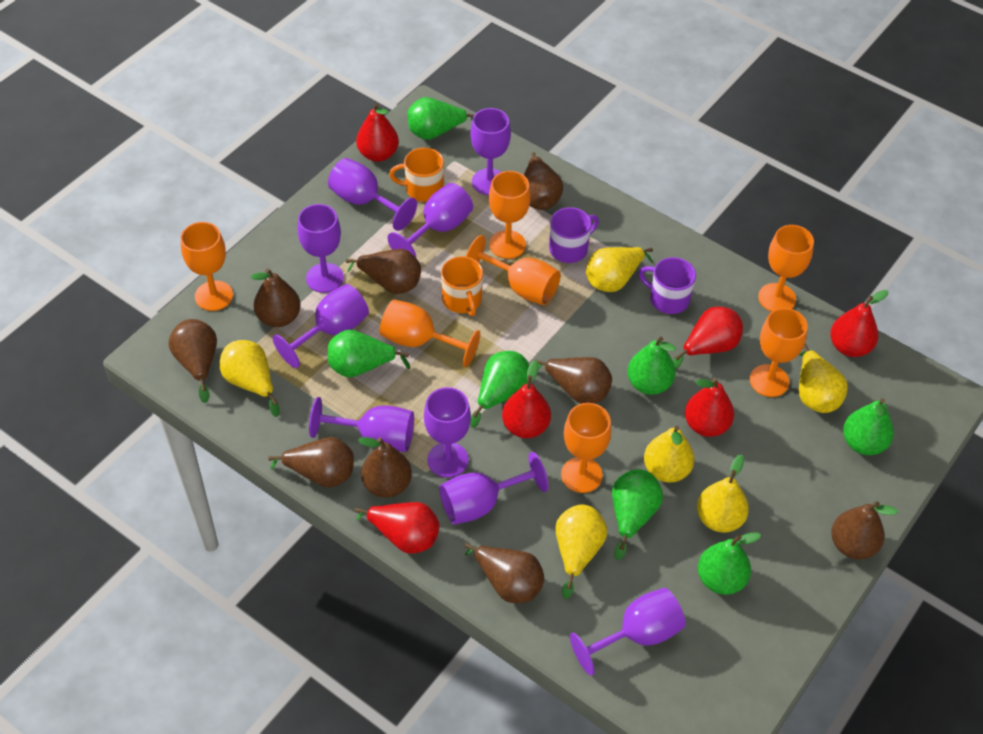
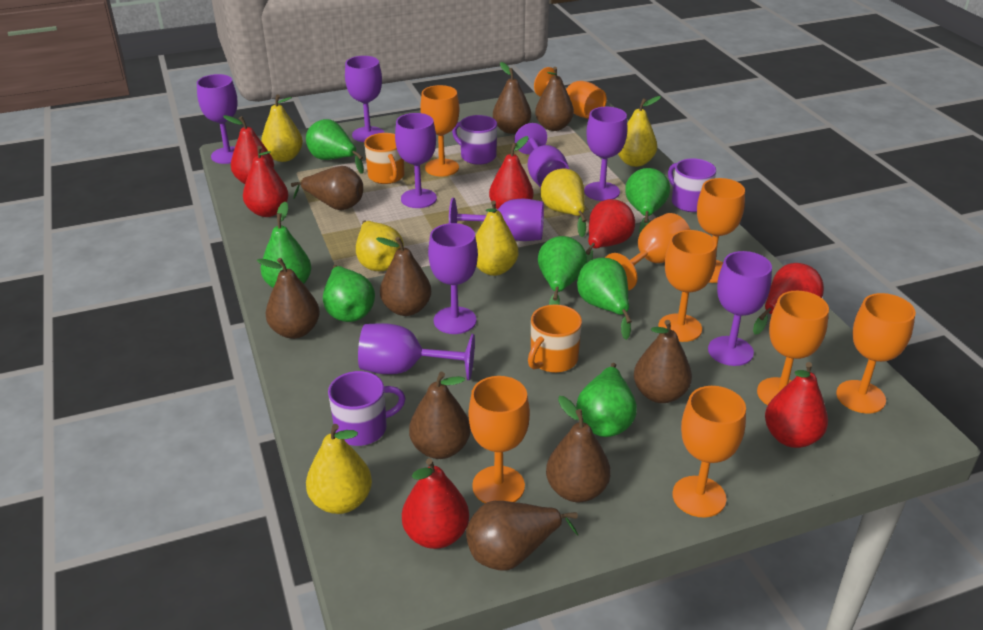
orange goblet: 7 -> 9
purple mug: 2 -> 3
red pear: 6 -> 7

